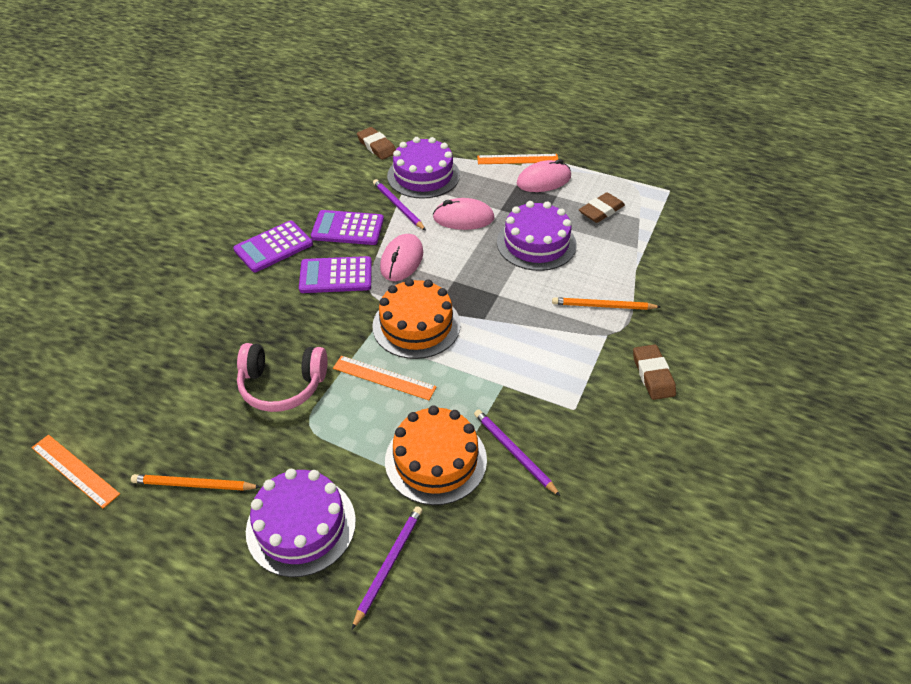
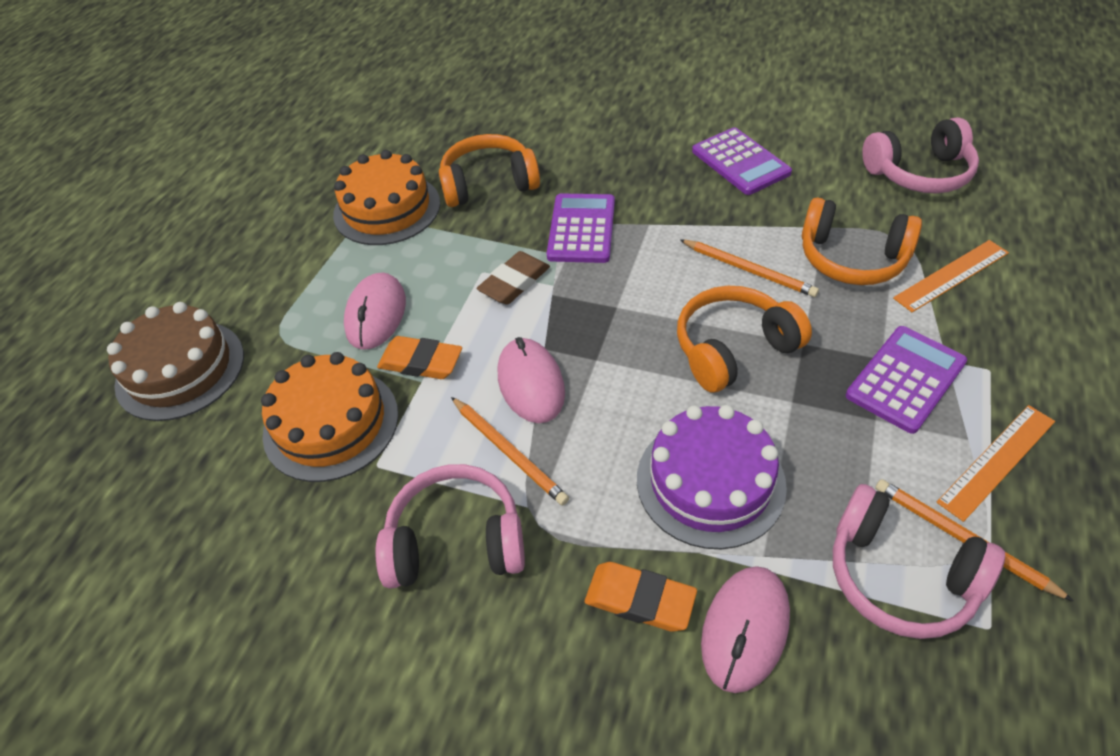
brown cake: 0 -> 1
brown eraser: 3 -> 1
orange eraser: 0 -> 2
orange headphones: 0 -> 3
orange pencil: 2 -> 3
orange ruler: 3 -> 2
pink headphones: 1 -> 3
purple cake: 3 -> 1
purple pencil: 3 -> 0

